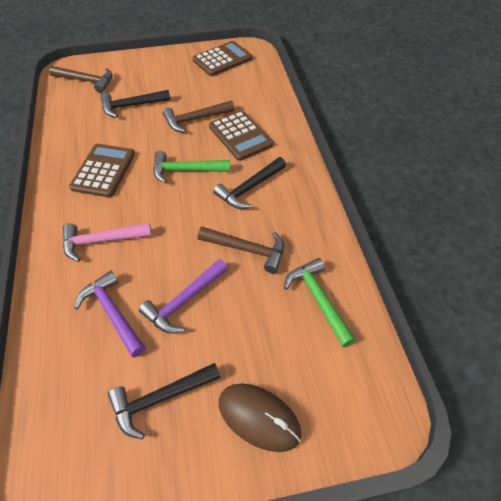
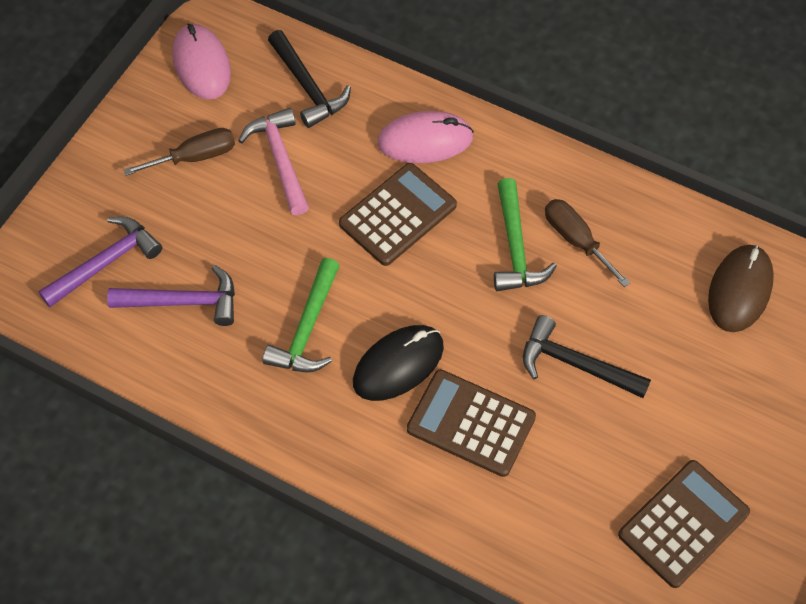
black hammer: 3 -> 2
black mouse: 0 -> 1
brown hammer: 3 -> 0
brown screwdriver: 0 -> 2
pink mouse: 0 -> 2

